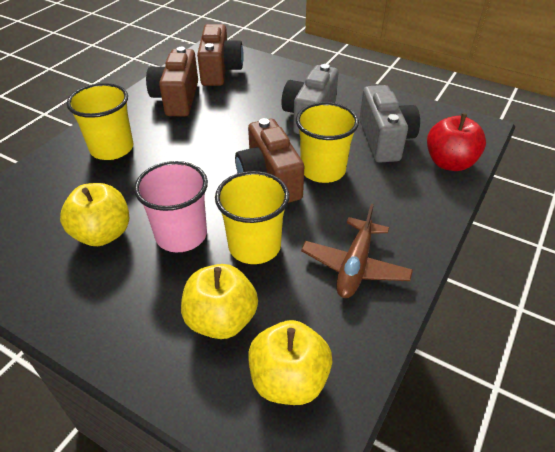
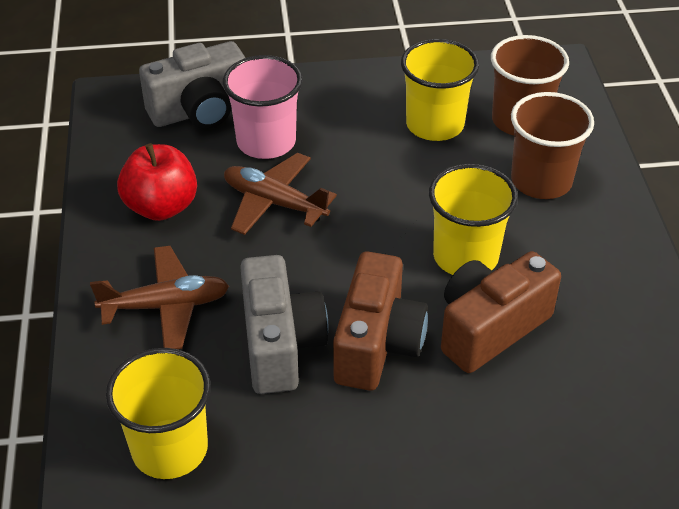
brown camera: 3 -> 2
brown cup: 0 -> 2
brown plane: 1 -> 2
yellow apple: 3 -> 0

